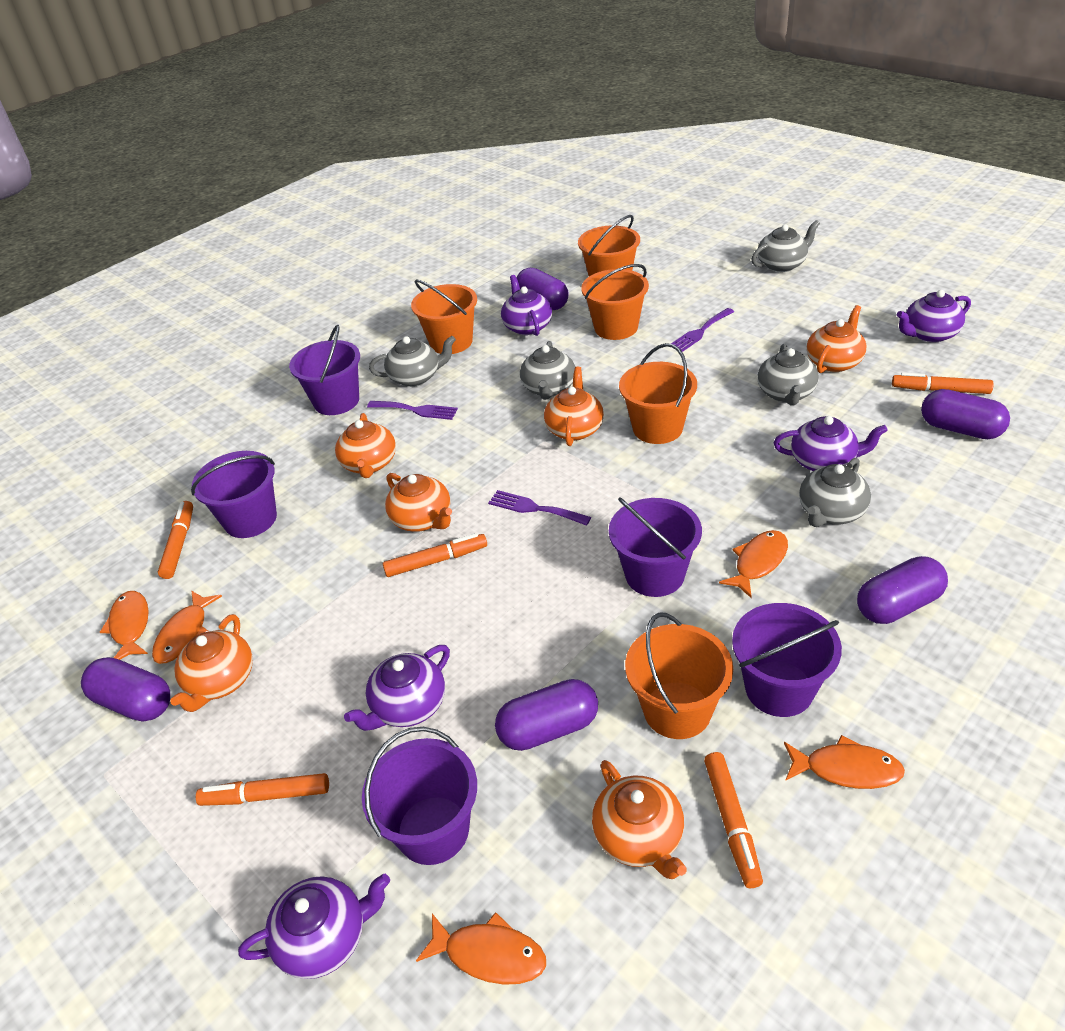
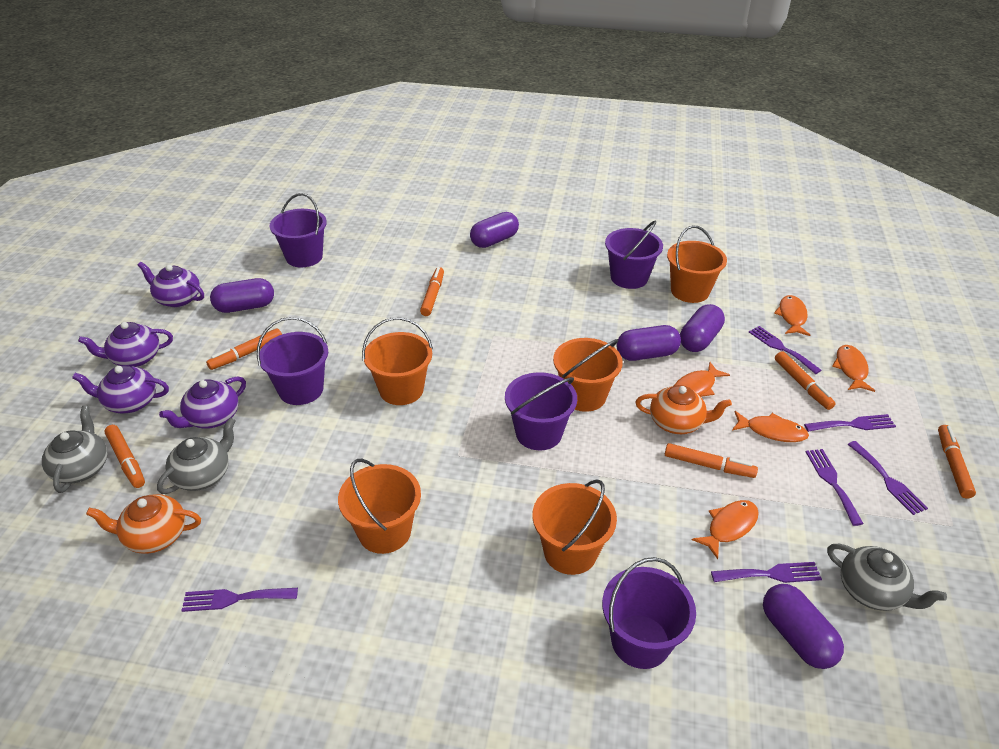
grey teapot: 5 -> 3
orange marker: 5 -> 6
orange teapot: 6 -> 2
purple fork: 3 -> 6
purple teapot: 5 -> 4

